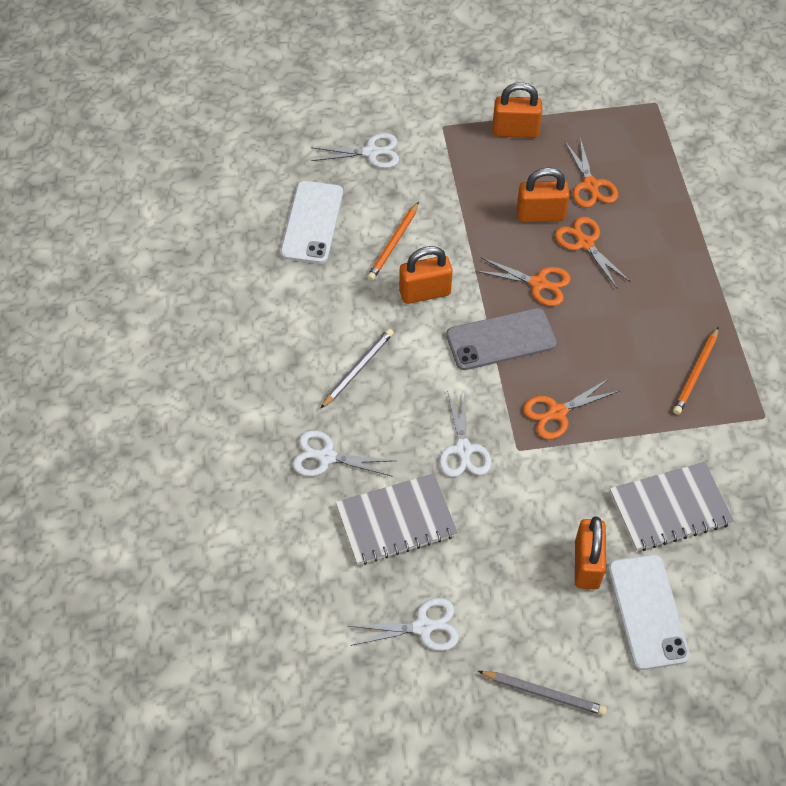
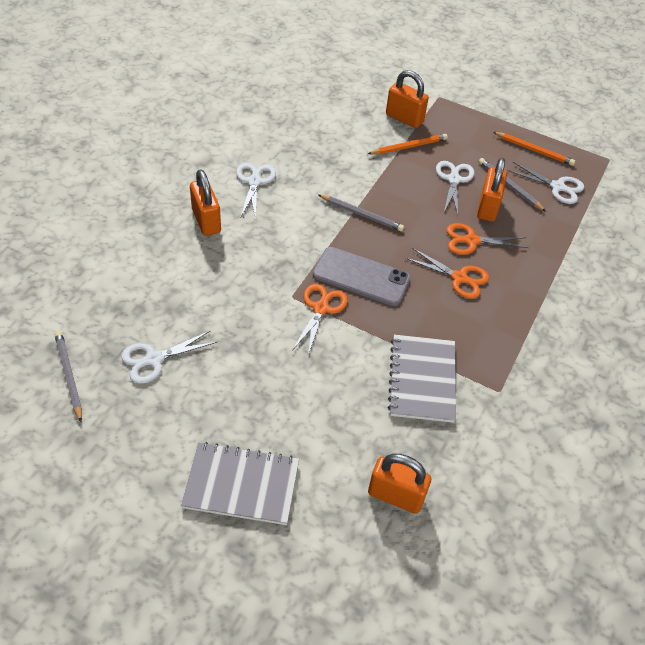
grey pencil: 2 -> 3
orange scissors: 4 -> 3
white phone: 2 -> 0

